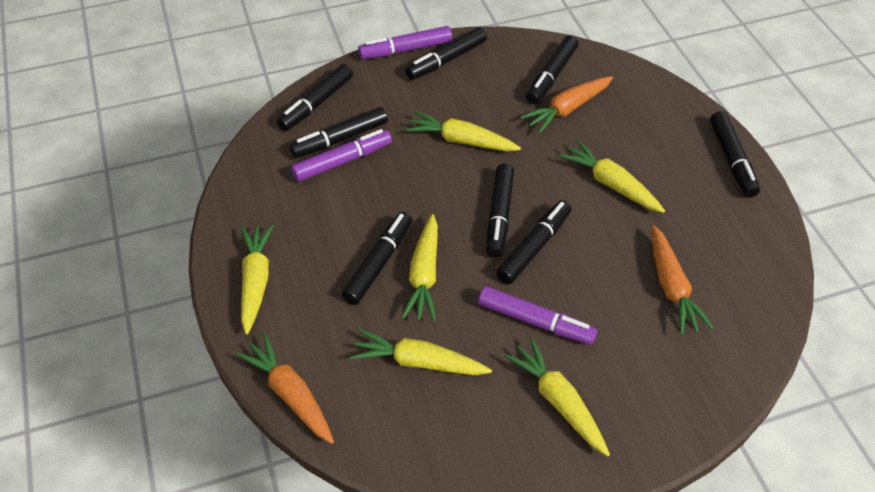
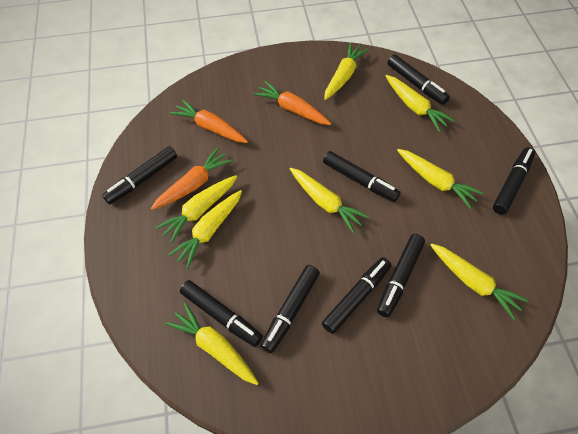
purple marker: 3 -> 0
yellow carrot: 6 -> 8

